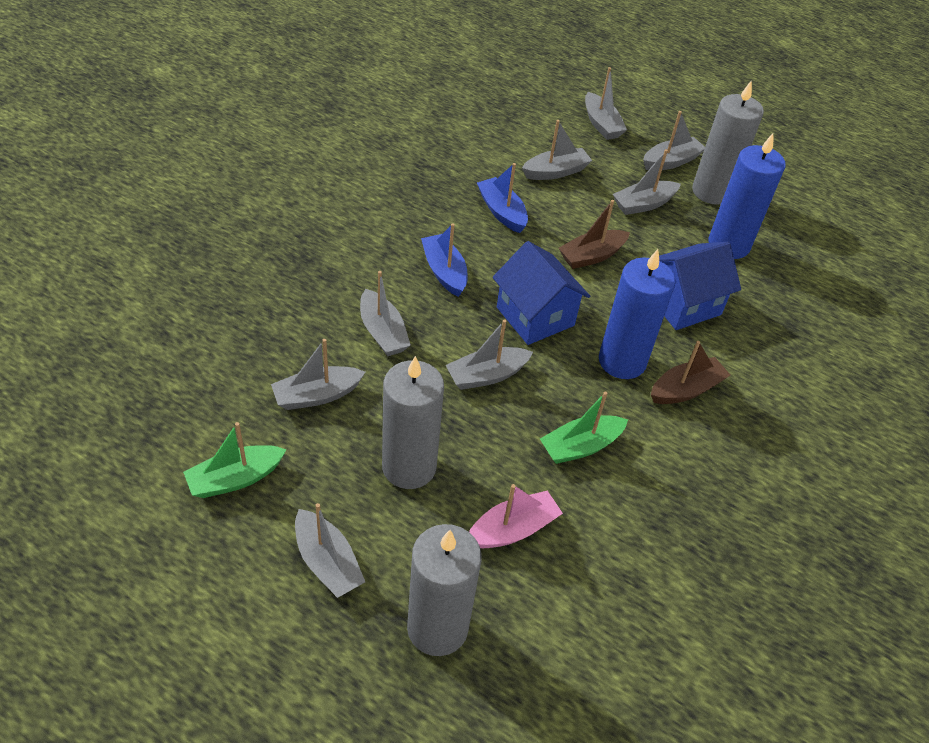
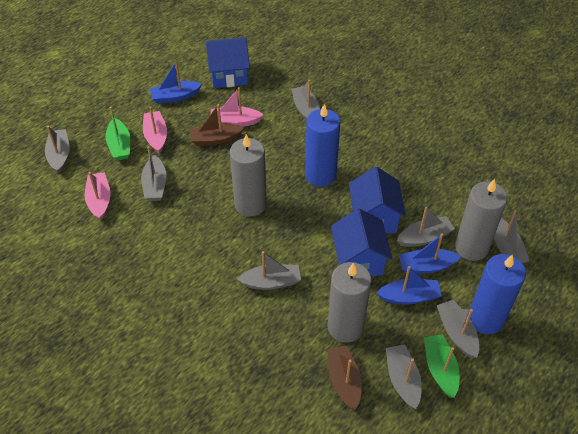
blue boat: 2 -> 3
blue house: 2 -> 3
pink boat: 1 -> 3

